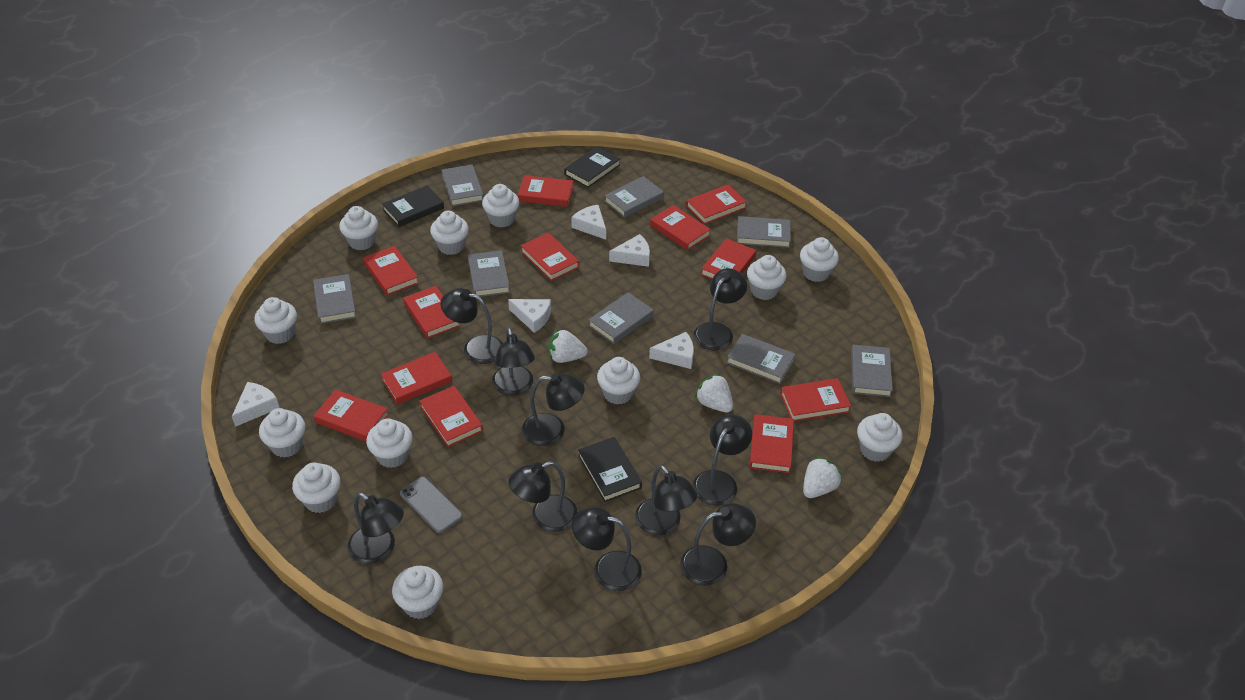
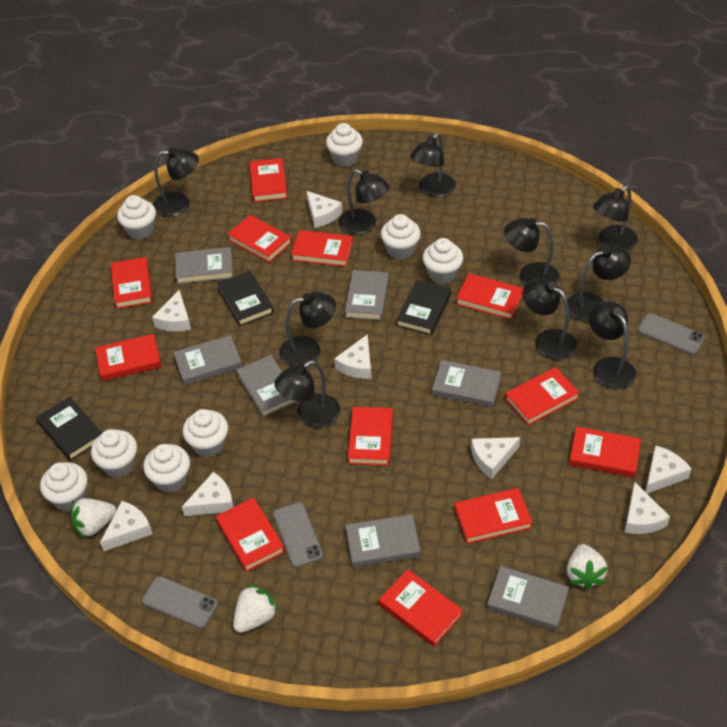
grey book: 8 -> 7
grey phone: 1 -> 3
white cheese: 5 -> 8
white cupcake: 12 -> 8

